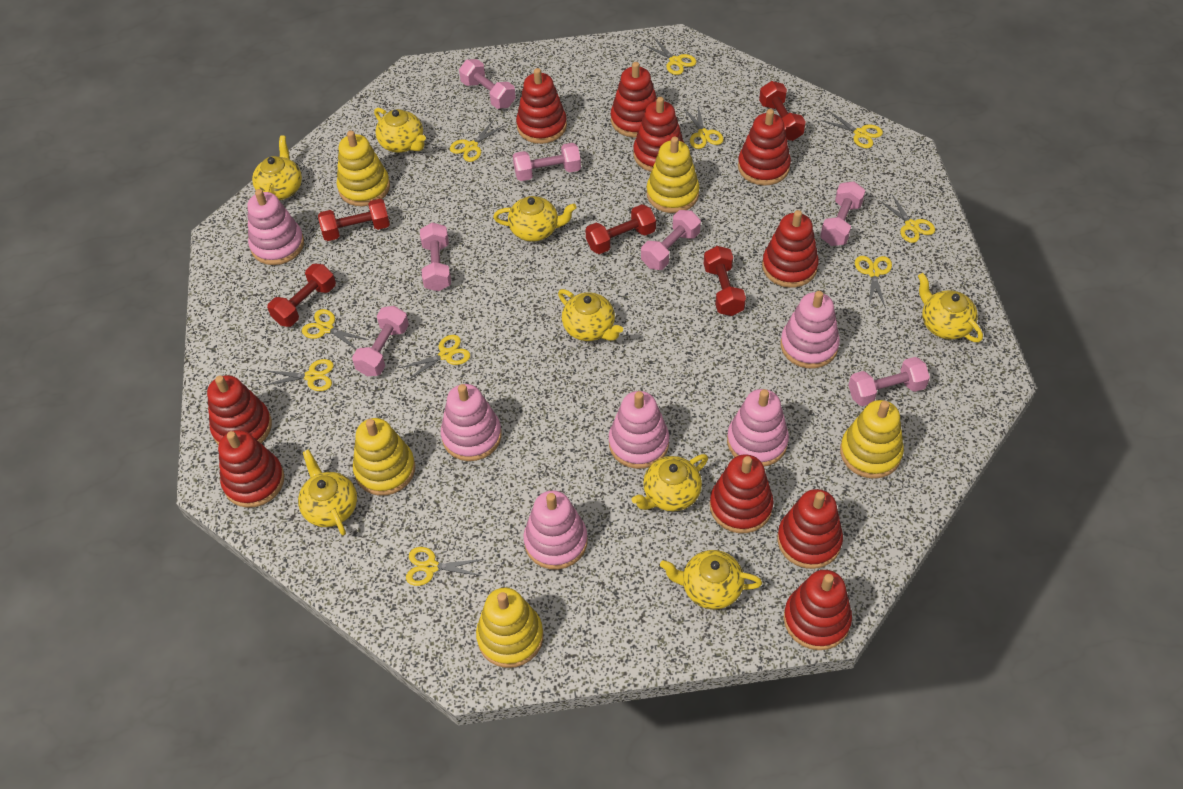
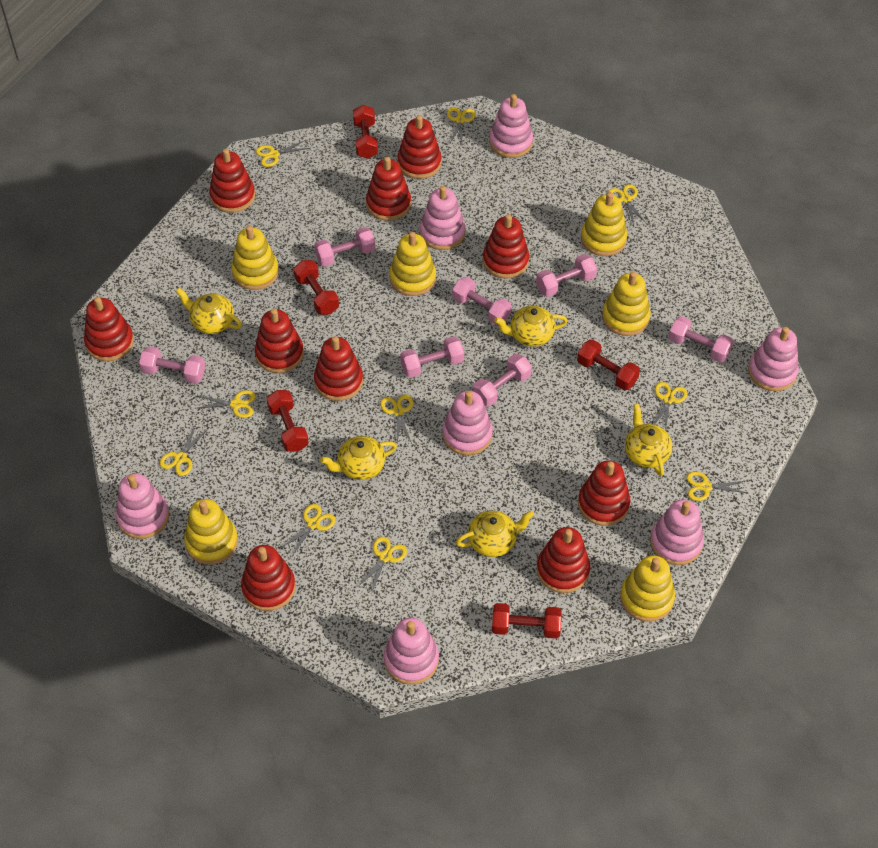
pink stacking toy: 6 -> 7
yellow stacking toy: 5 -> 6
yellow teapot: 8 -> 5

